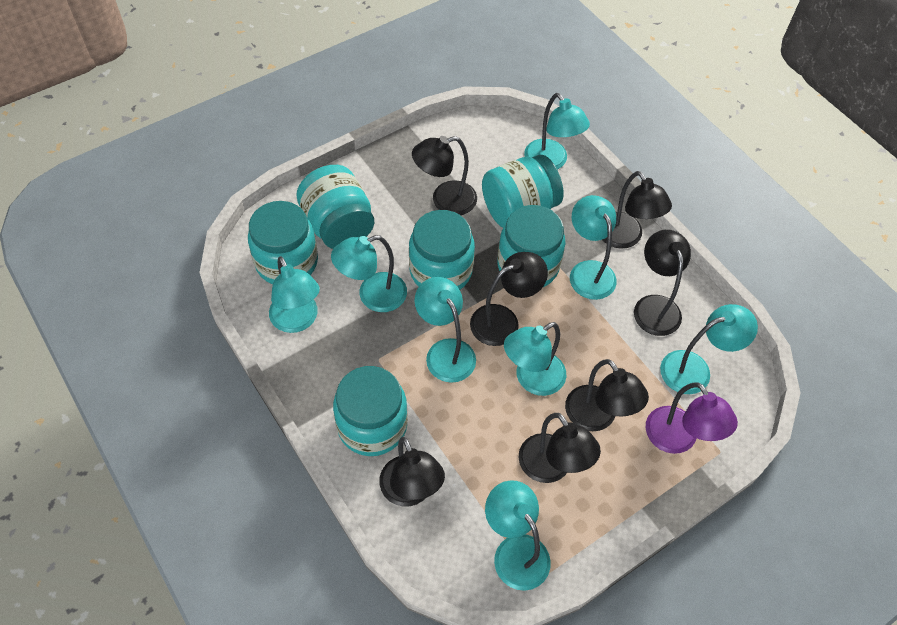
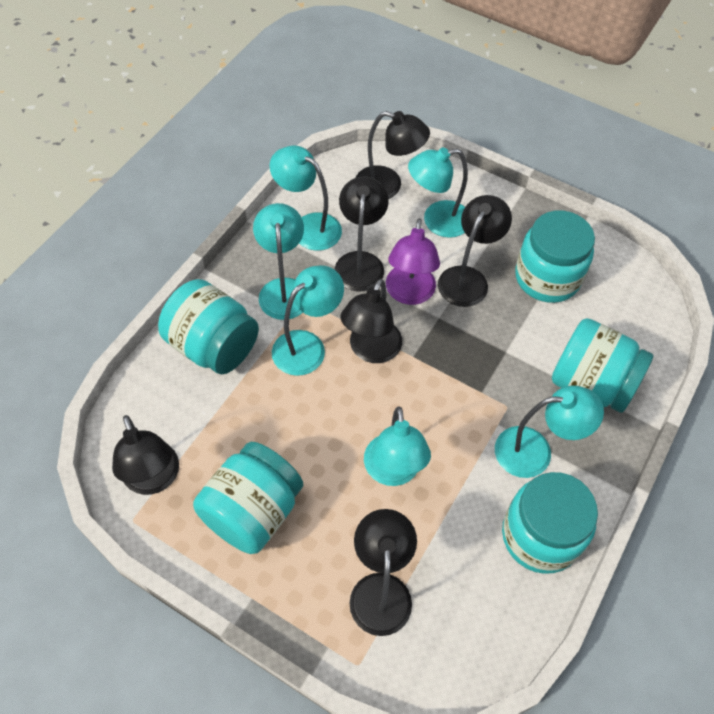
black lamp: 7 -> 6
turquoise jar: 6 -> 5
turquoise lamp: 8 -> 6

